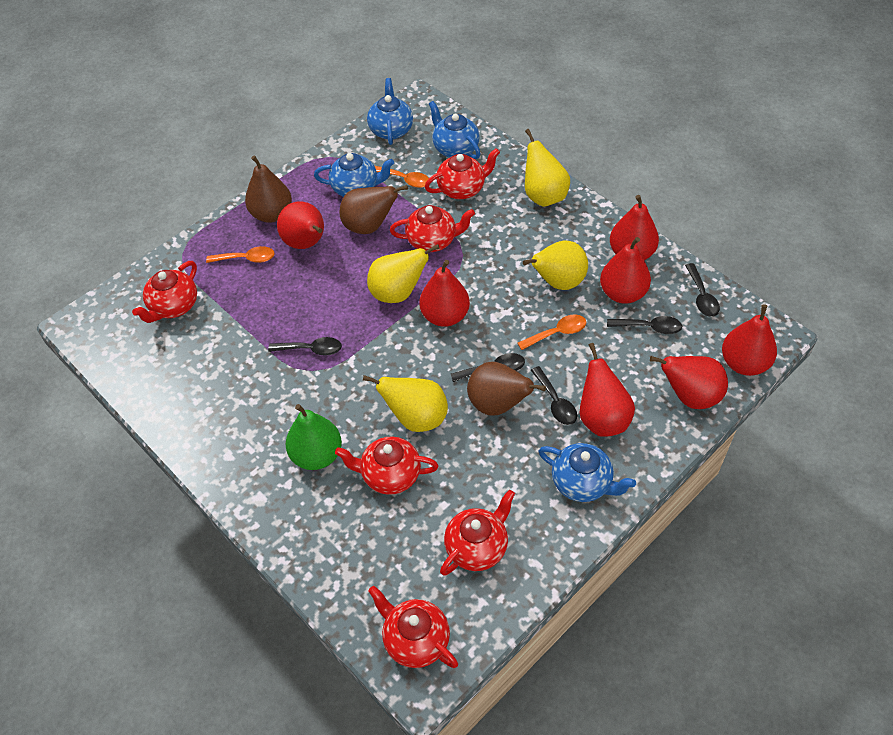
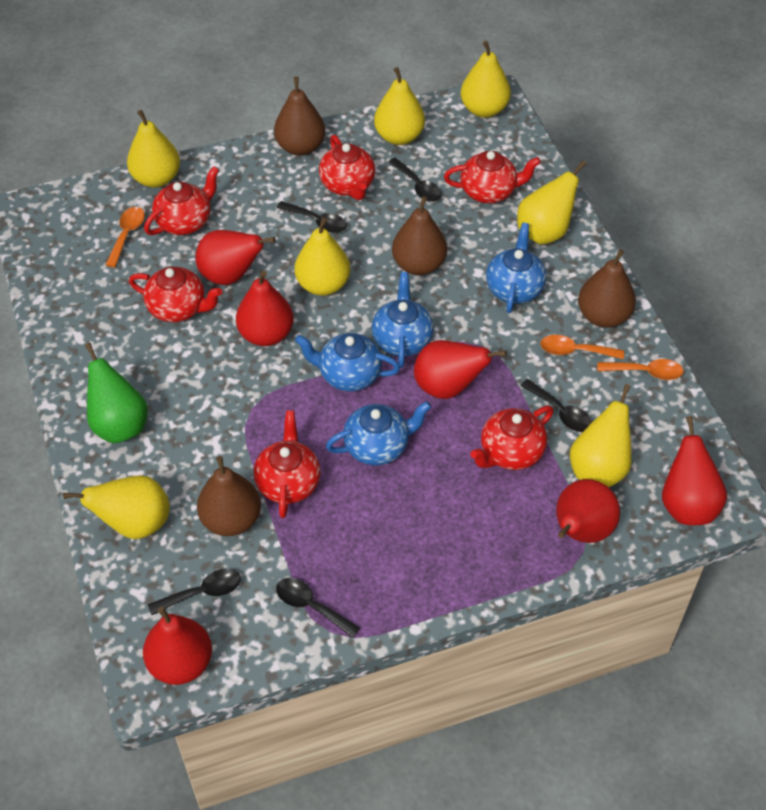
brown pear: 3 -> 4
red pear: 7 -> 6
yellow pear: 4 -> 7

